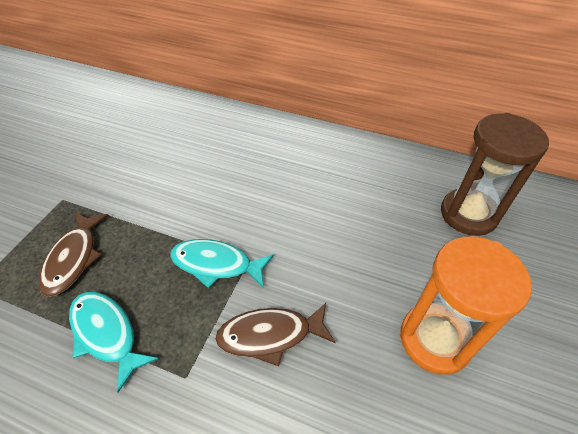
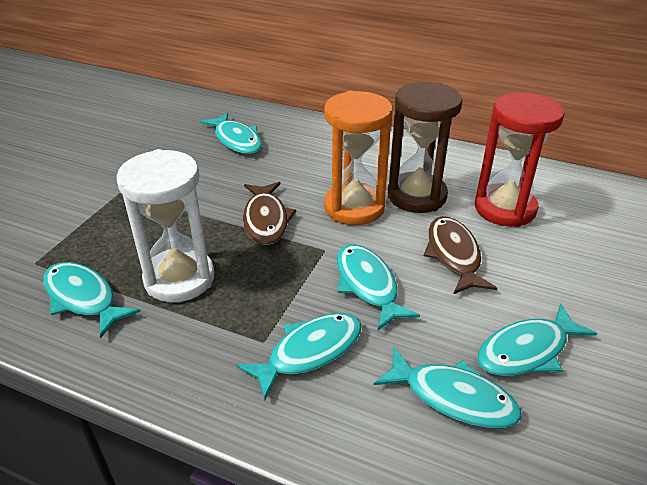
red hourglass: 0 -> 1
turquoise fish: 2 -> 6
white hourglass: 0 -> 1

